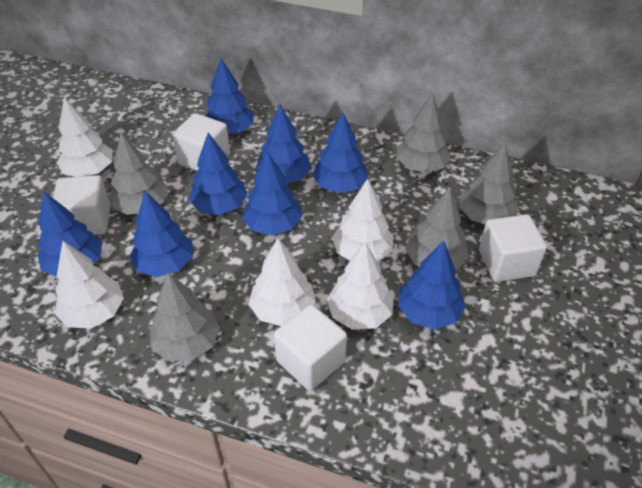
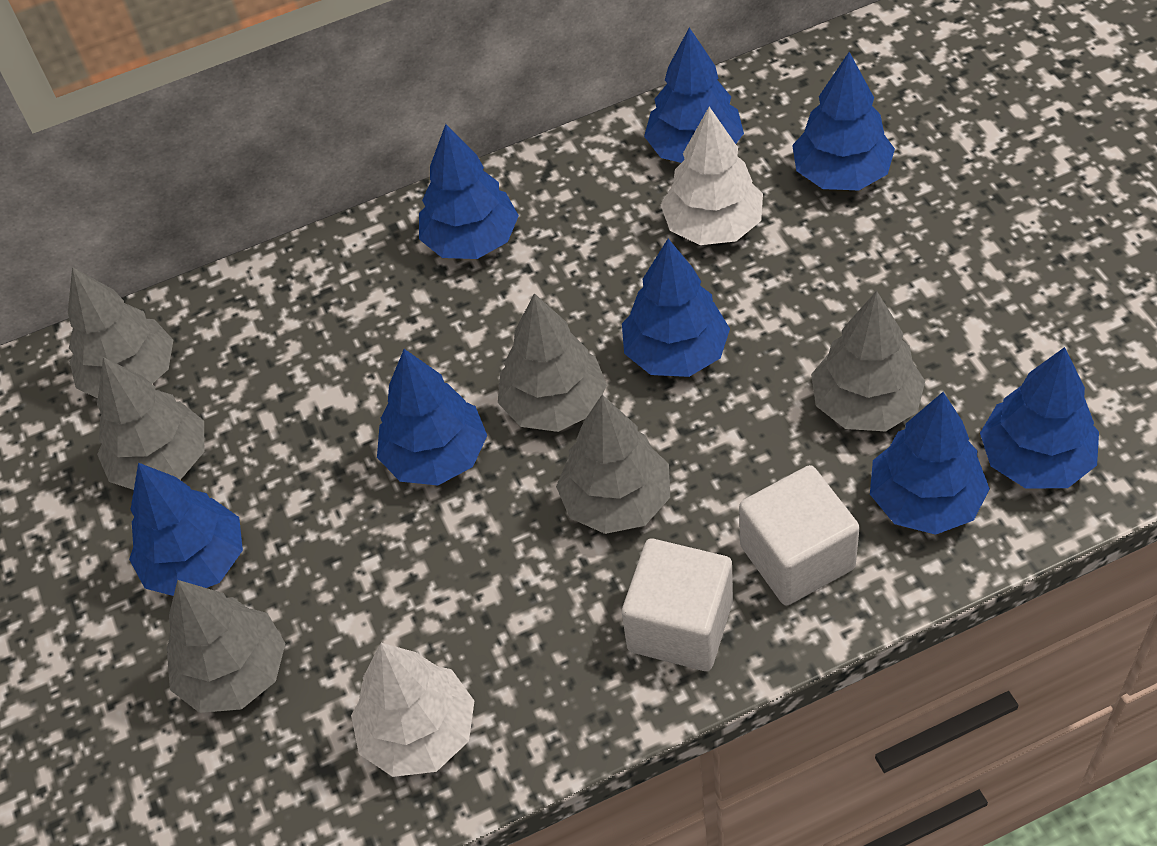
grey tree: 5 -> 6
white cube: 4 -> 2
white tree: 5 -> 2

